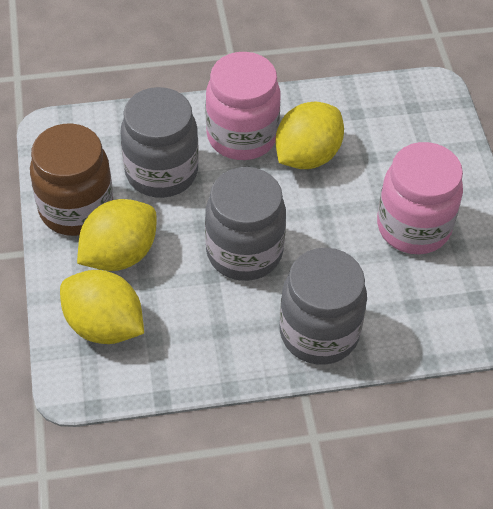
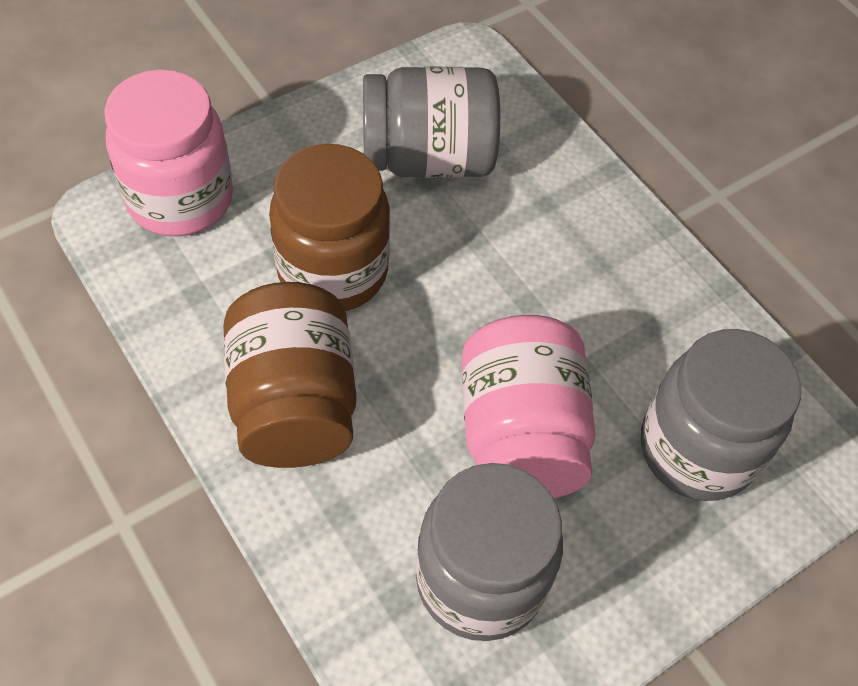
brown jar: 1 -> 2
yellow lemon: 3 -> 0

